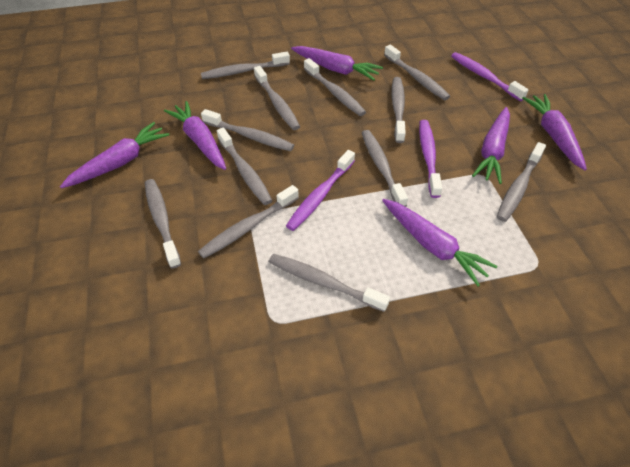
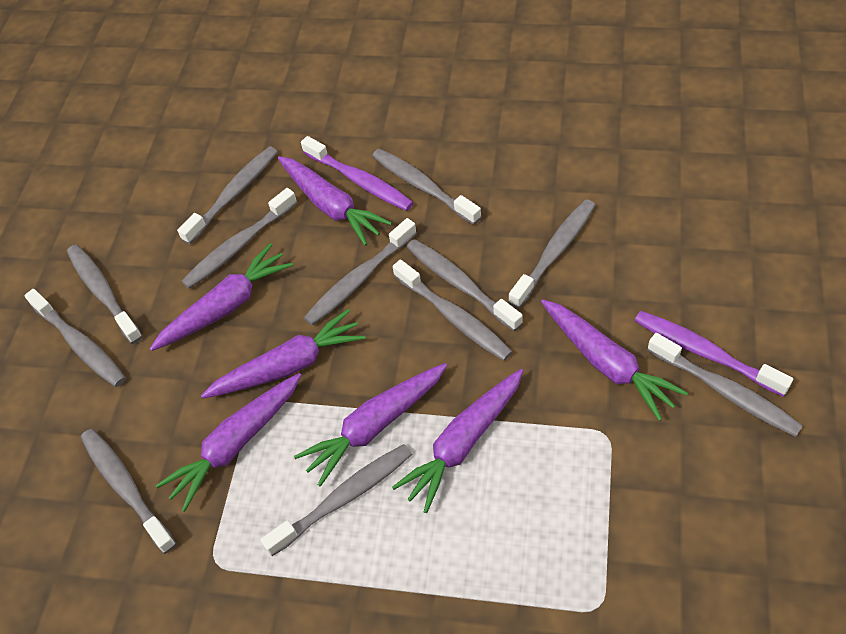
purple carrot: 6 -> 7
purple toothbrush: 3 -> 2

